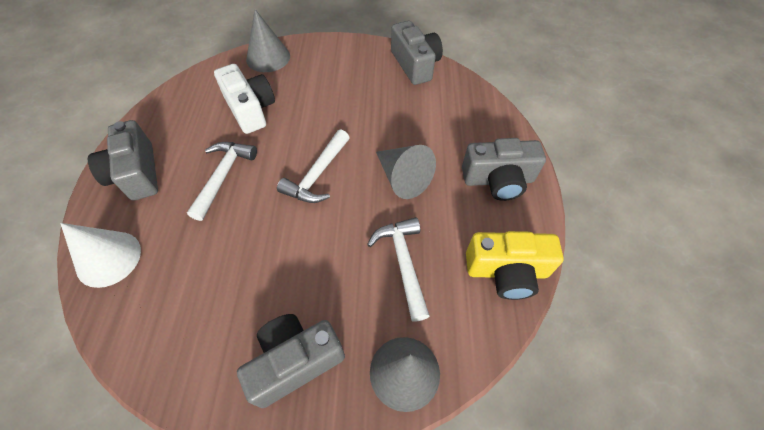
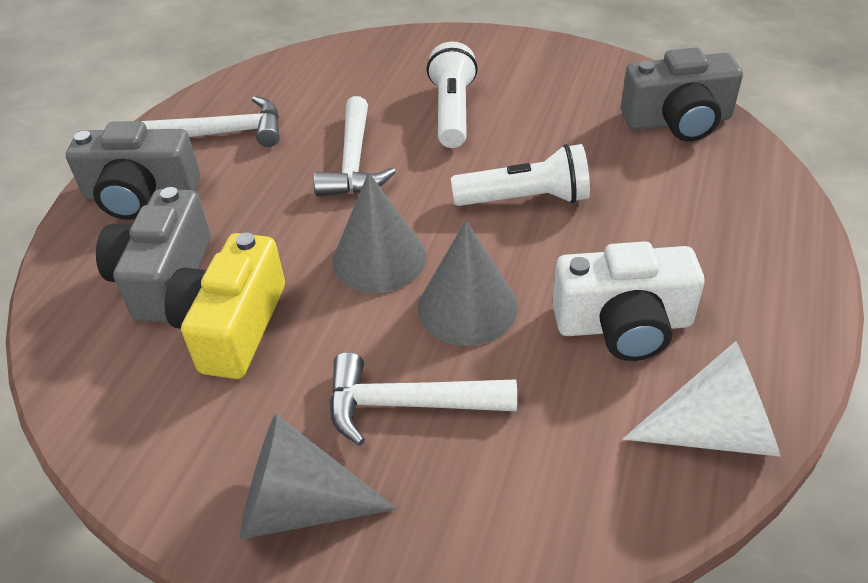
grey camera: 4 -> 3
white flashlight: 0 -> 2

